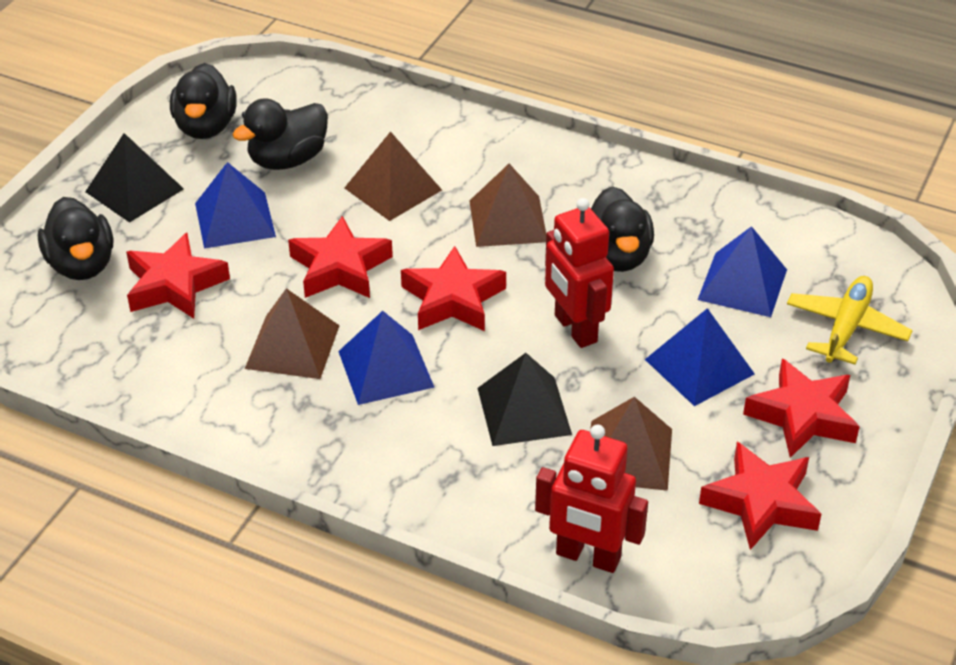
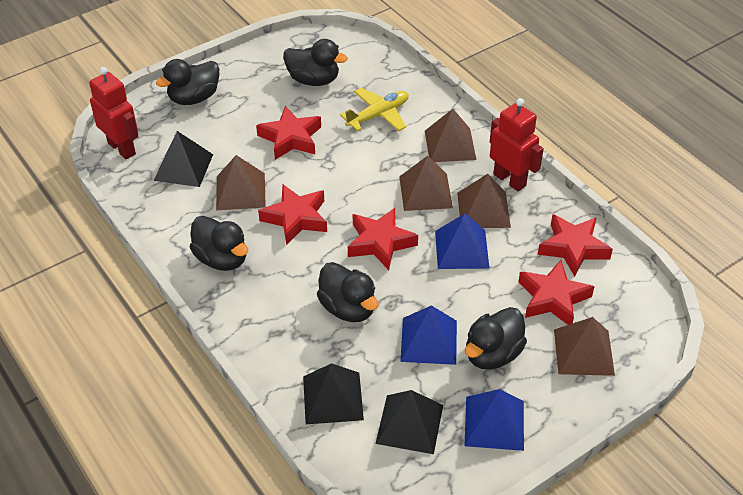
black duck: 4 -> 5
black pyramid: 2 -> 3
blue pyramid: 4 -> 3
brown pyramid: 4 -> 5

